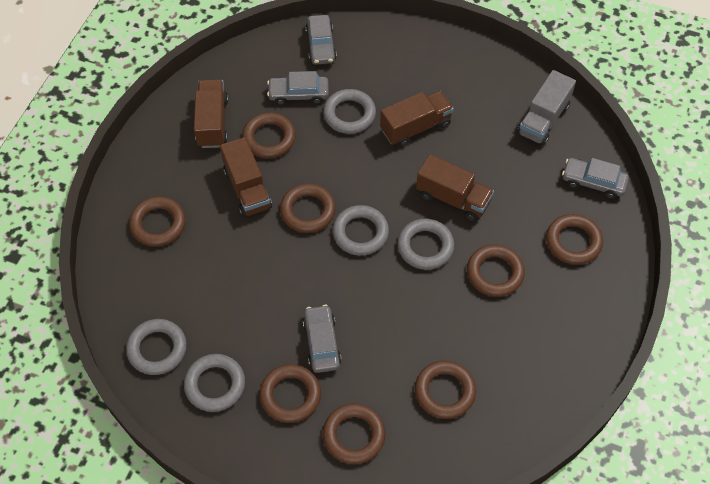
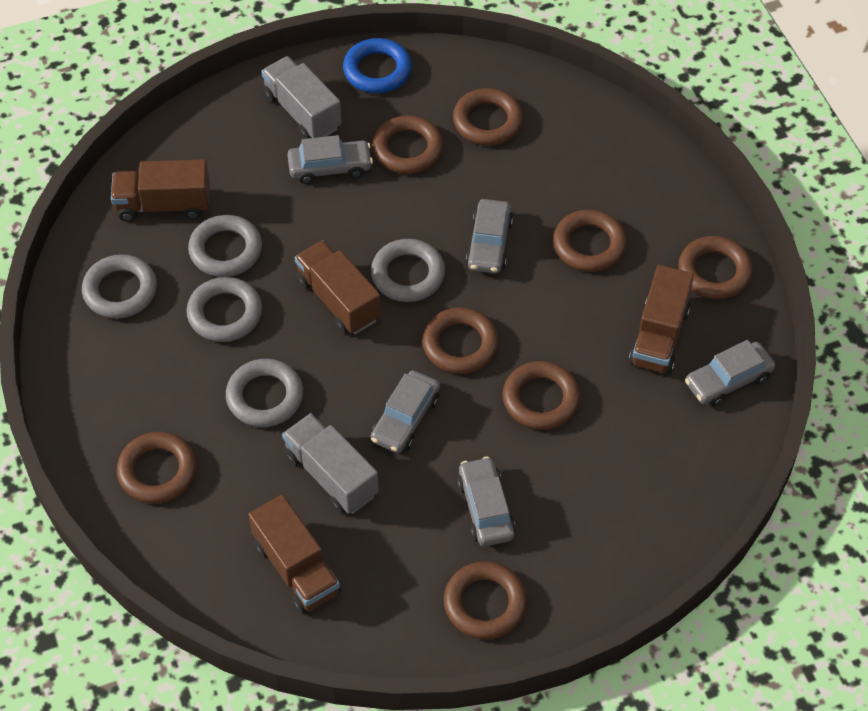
blue ring: 0 -> 1
grey car: 4 -> 5
grey truck: 1 -> 2

